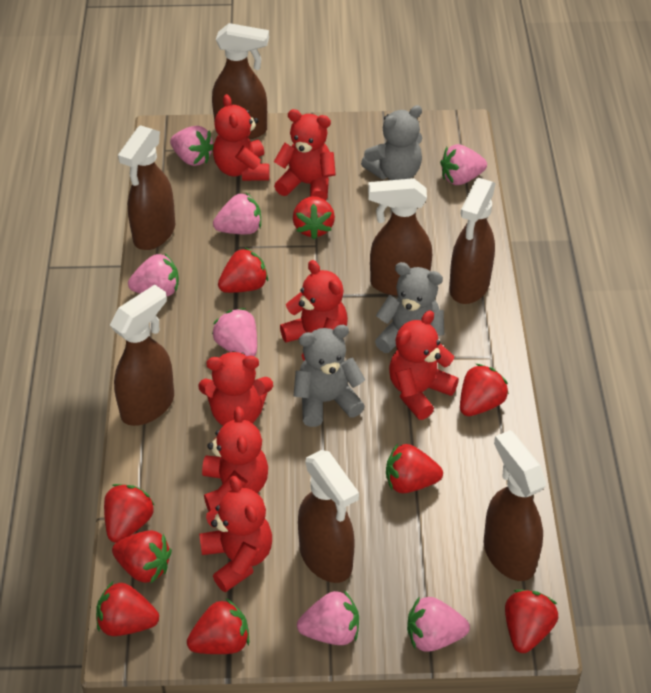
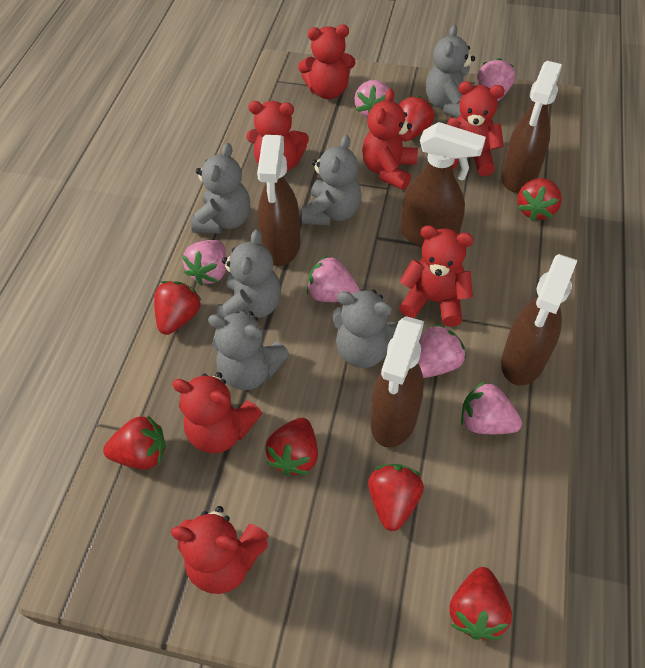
brown spray bottle: 7 -> 5
grey teddy bear: 3 -> 6
pink strawberry: 7 -> 6
red strawberry: 9 -> 7

